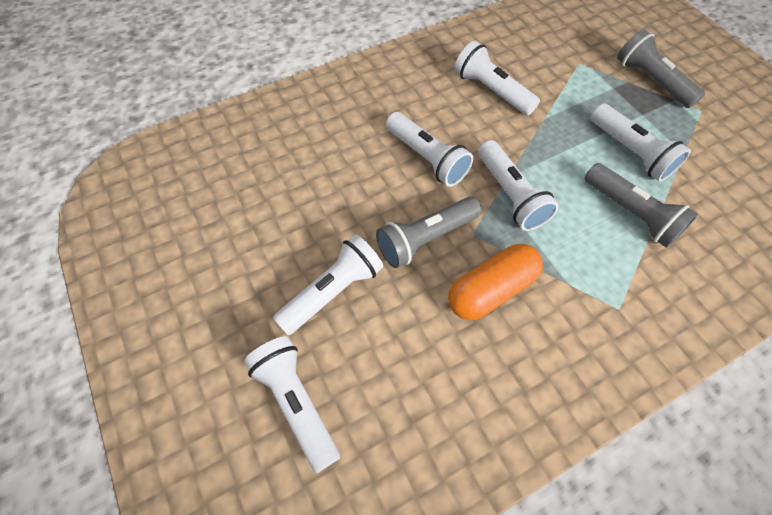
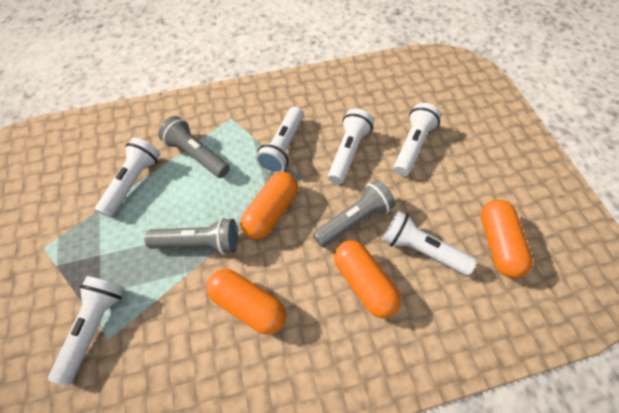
orange capsule: 1 -> 4

